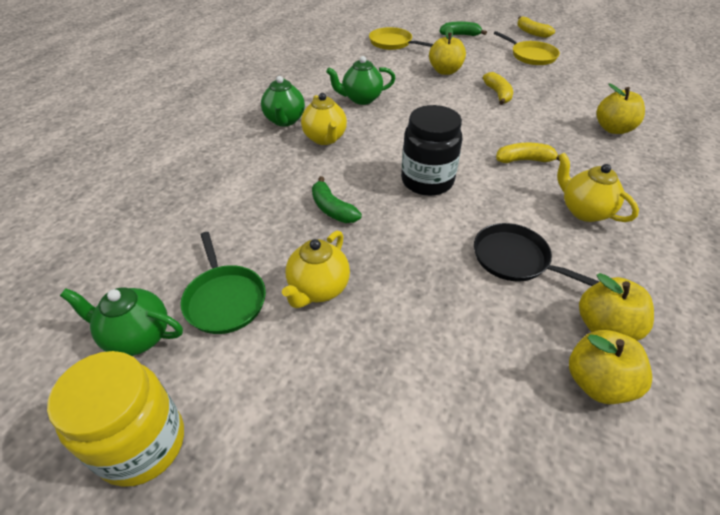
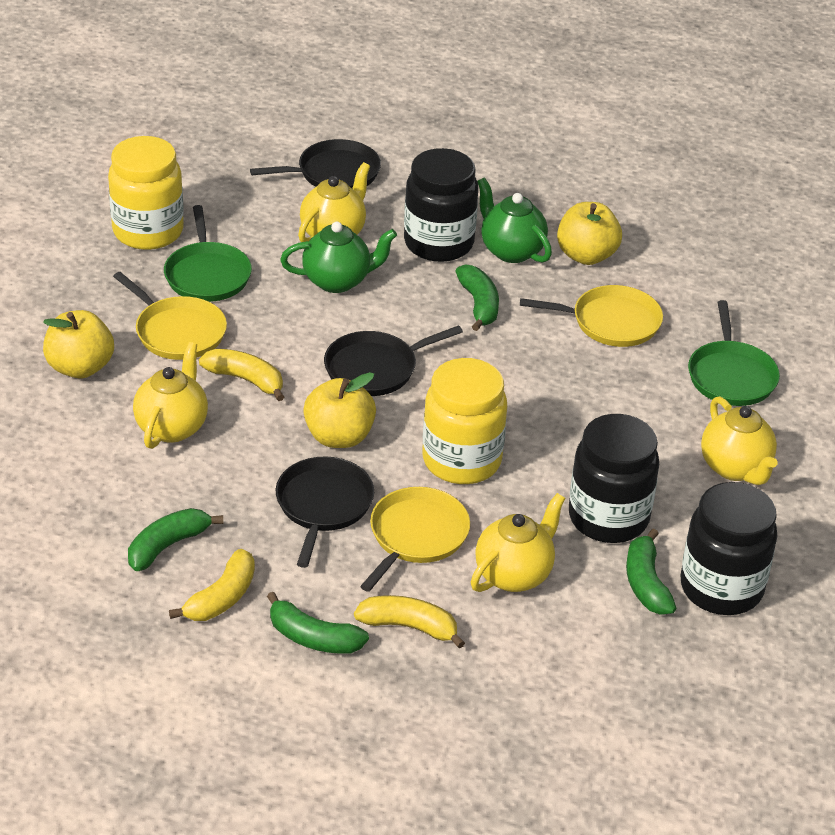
black jar: 1 -> 3
black pan: 1 -> 3
green banana: 2 -> 4
green pan: 1 -> 2
green teapot: 3 -> 2
yellow apple: 4 -> 3
yellow jar: 1 -> 2
yellow pan: 2 -> 3
yellow teapot: 3 -> 4

